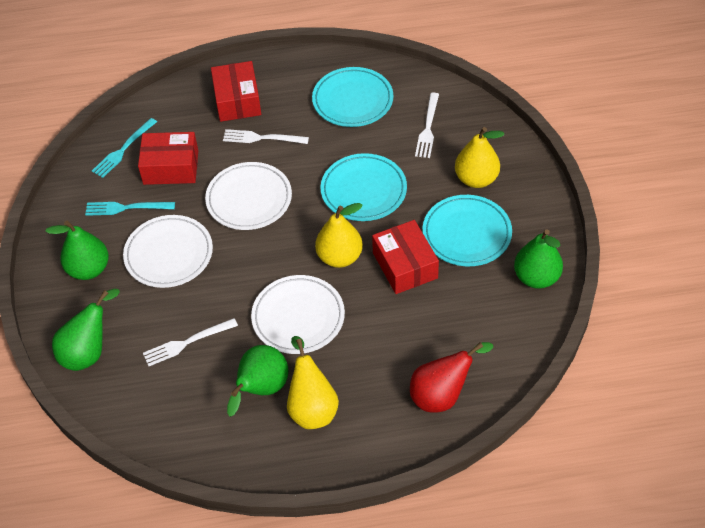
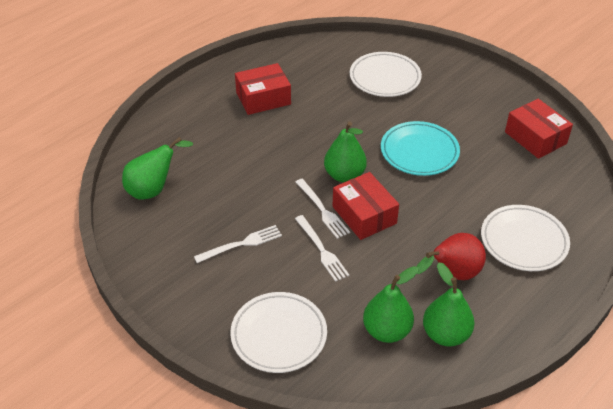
turquoise fork: 2 -> 0
turquoise plate: 3 -> 1
yellow pear: 3 -> 0

